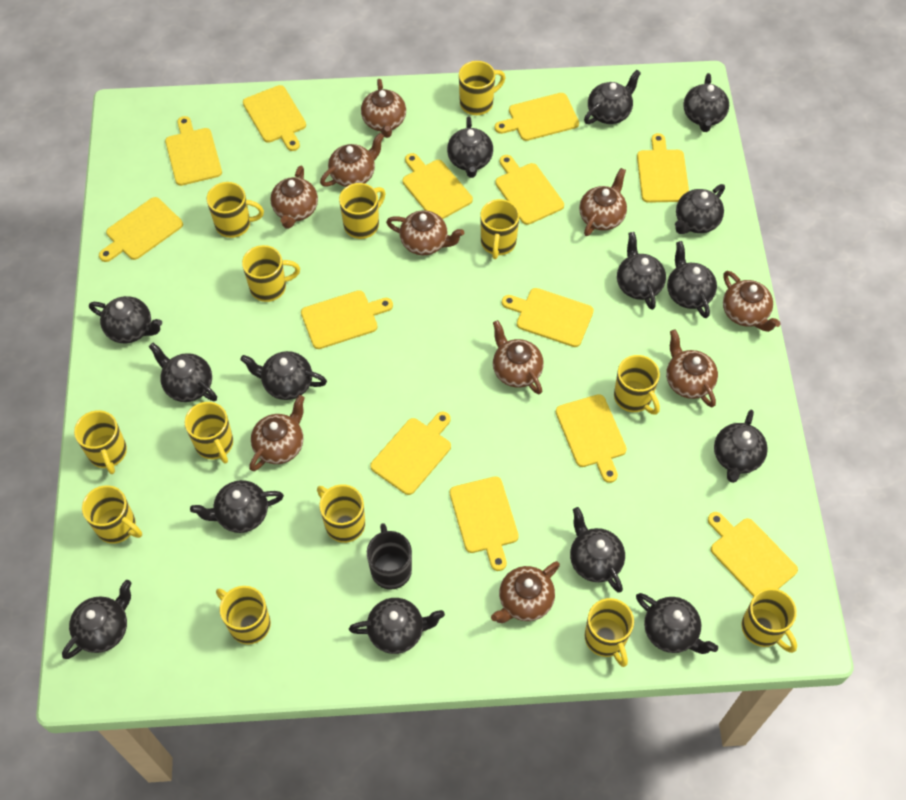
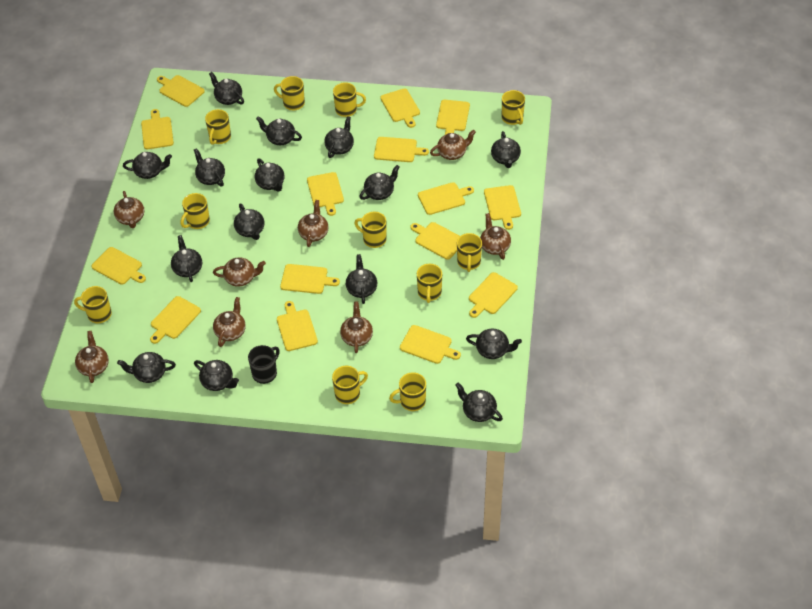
brown teapot: 10 -> 8
yellow cutting board: 13 -> 15
yellow mug: 13 -> 11

